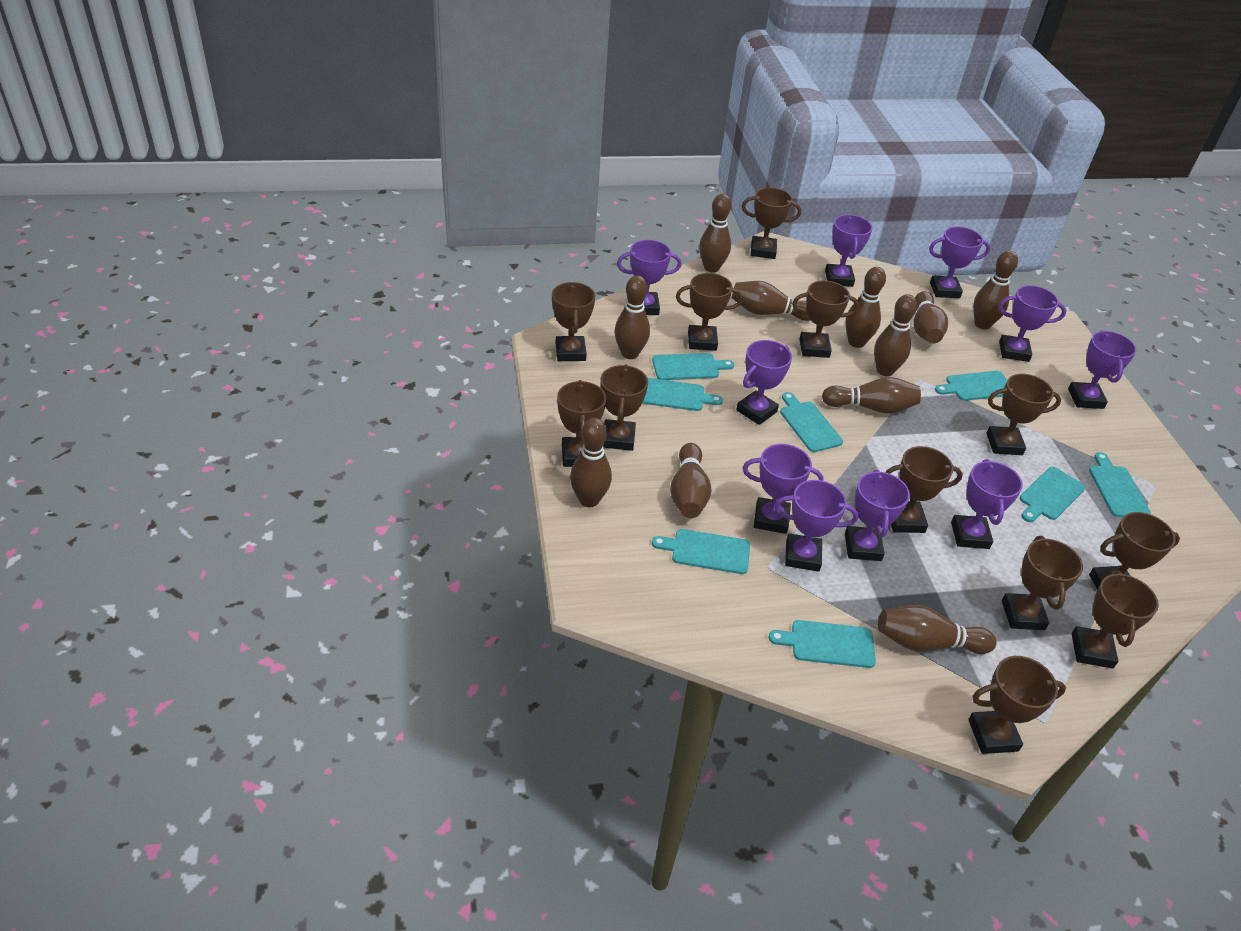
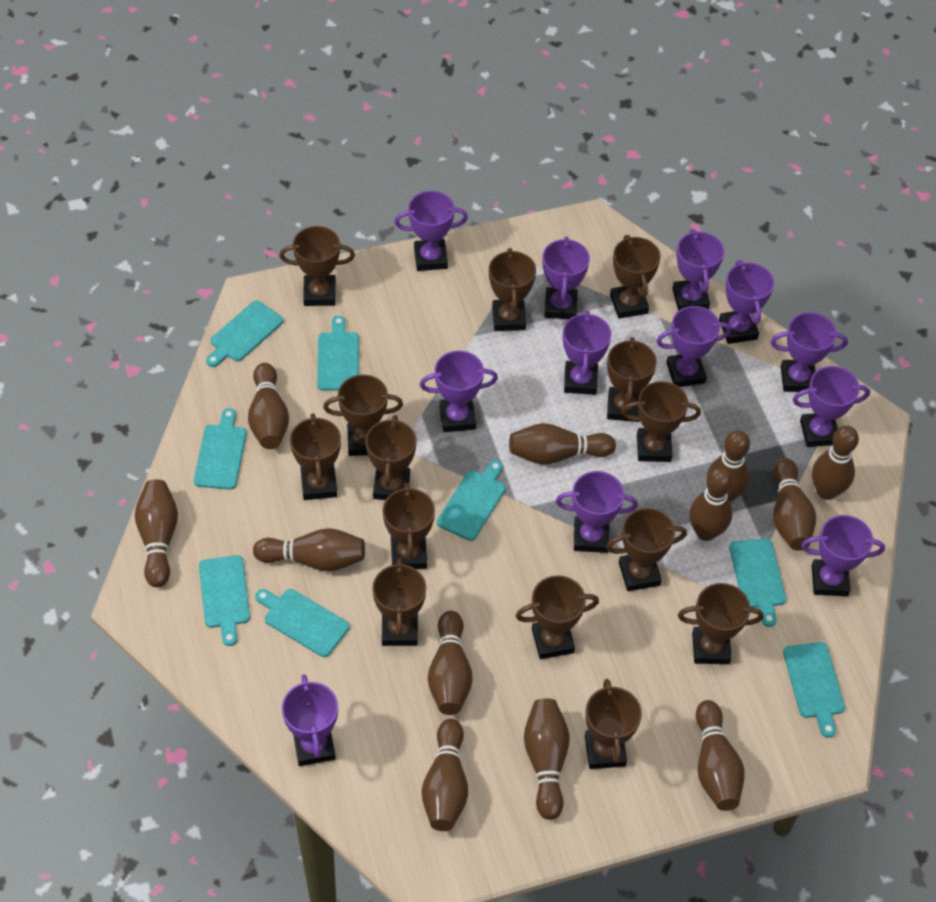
brown bowling pin: 11 -> 12
brown trophy: 12 -> 14
purple trophy: 10 -> 12

